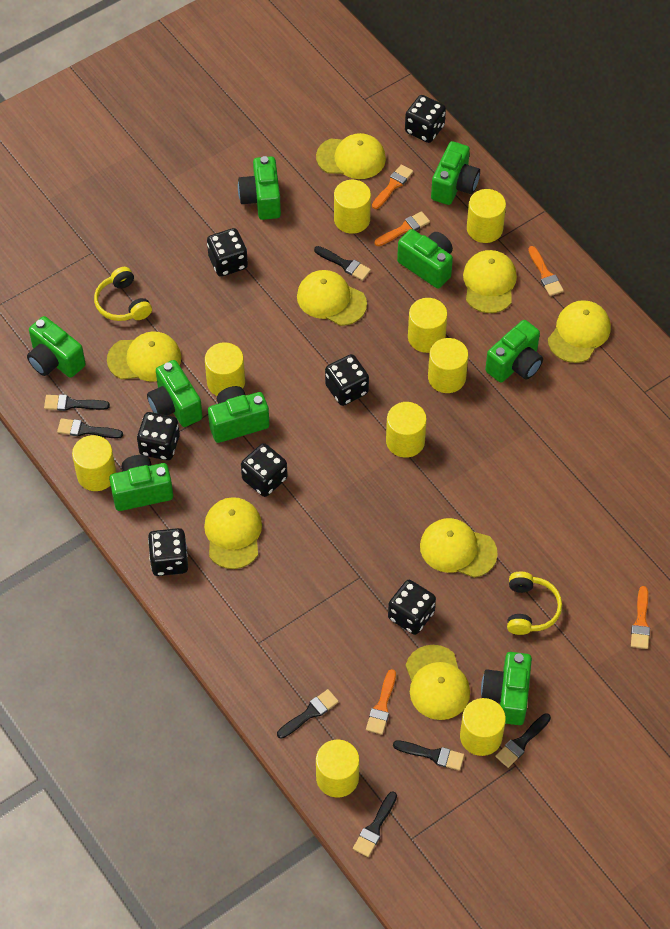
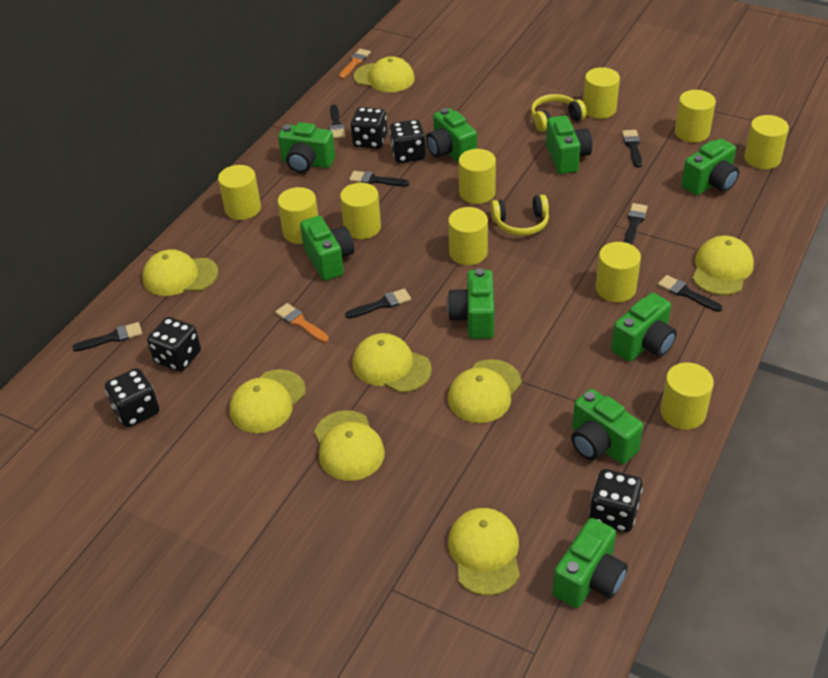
black dice: 7 -> 5
orange brush: 5 -> 2
yellow cylinder: 9 -> 10

